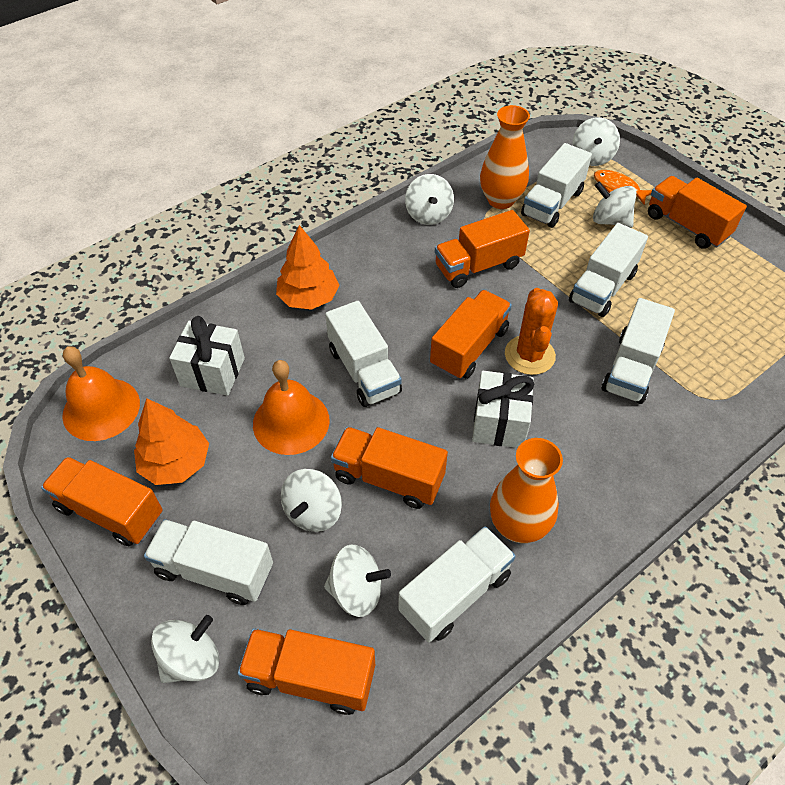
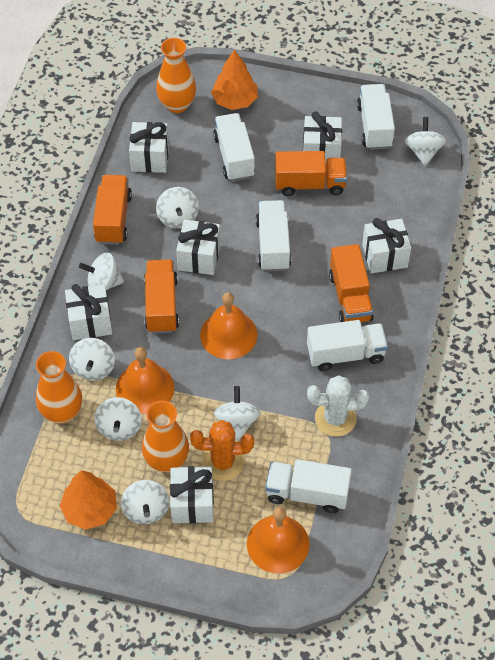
orange bell: 2 -> 3
orange fish: 1 -> 0
orange truck: 6 -> 4
orange vase: 2 -> 3
white cactus: 0 -> 1
white gift: 2 -> 6
white spinning top: 6 -> 7
white truck: 6 -> 5

